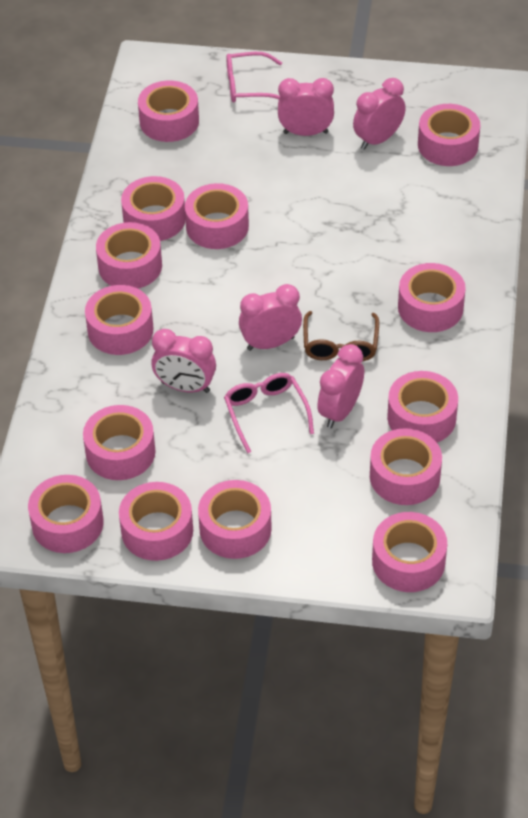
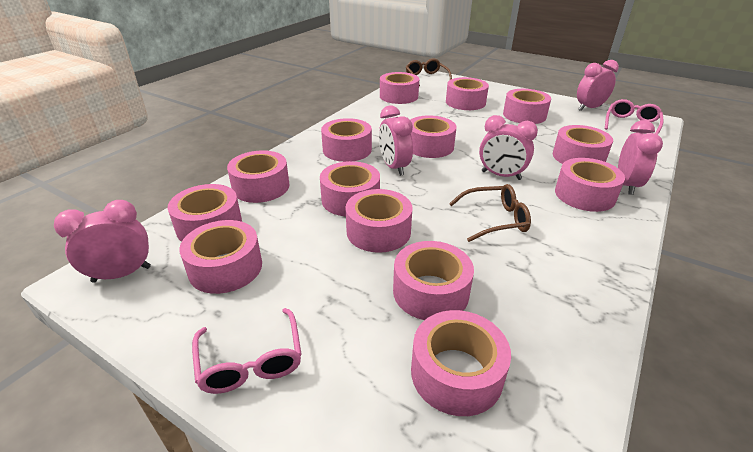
brown glasses: 1 -> 2

